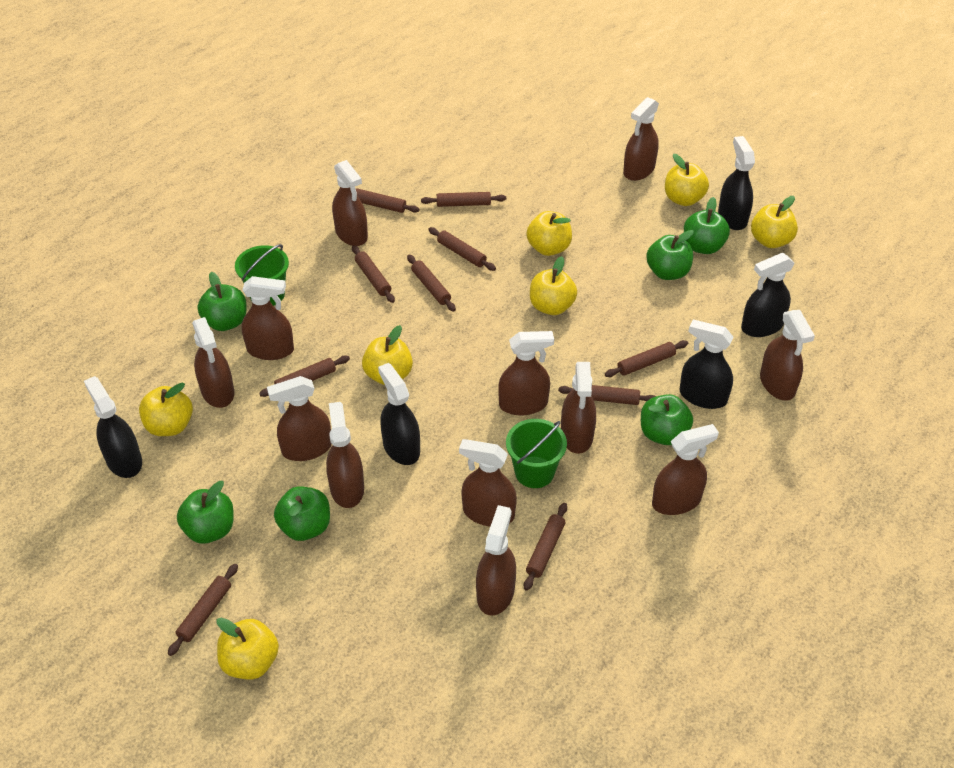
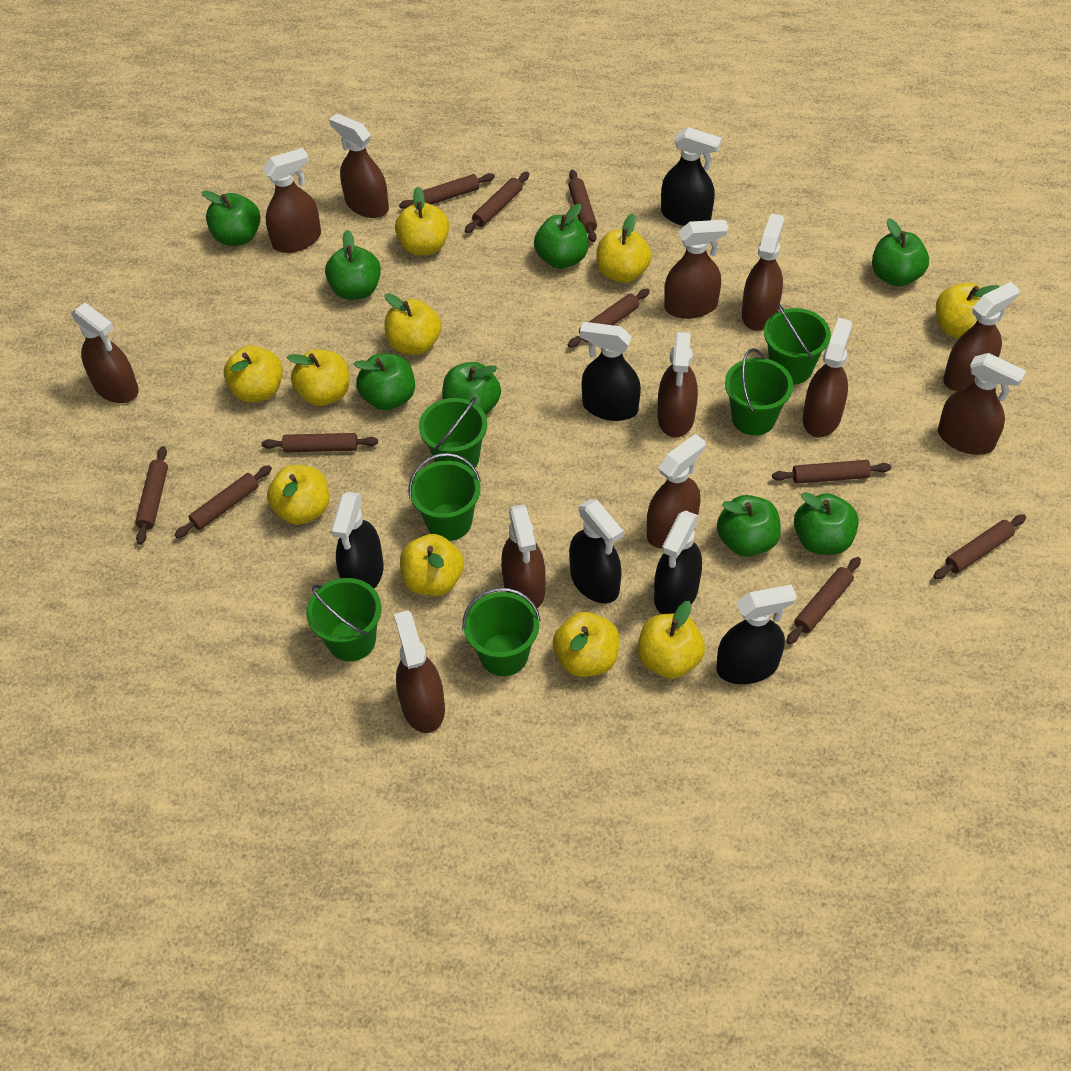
black spray bottle: 5 -> 6
green apple: 6 -> 8
green bucket: 2 -> 6
yellow apple: 7 -> 10

